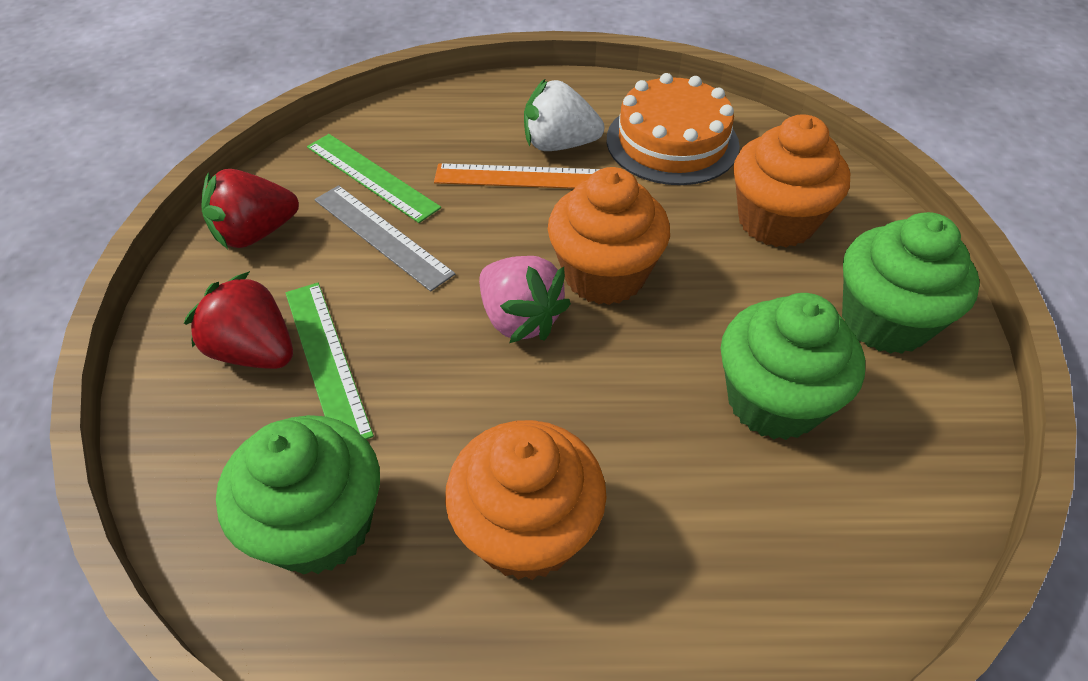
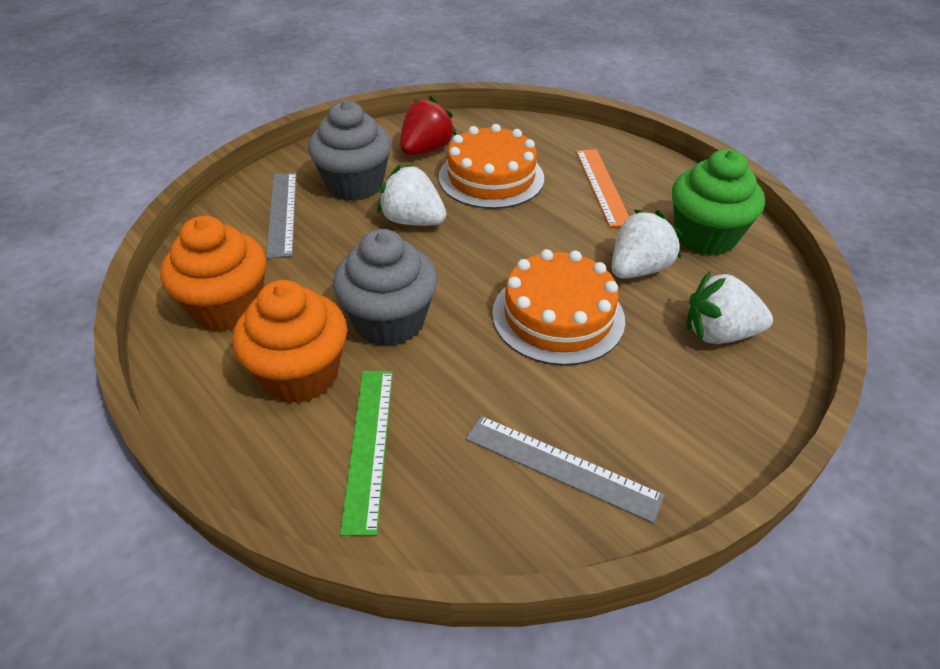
green cupcake: 3 -> 1
green ruler: 2 -> 1
grey cupcake: 0 -> 2
grey ruler: 1 -> 2
orange cake: 1 -> 2
orange cupcake: 3 -> 2
pink strawberry: 1 -> 0
red strawberry: 2 -> 1
white strawberry: 1 -> 3

